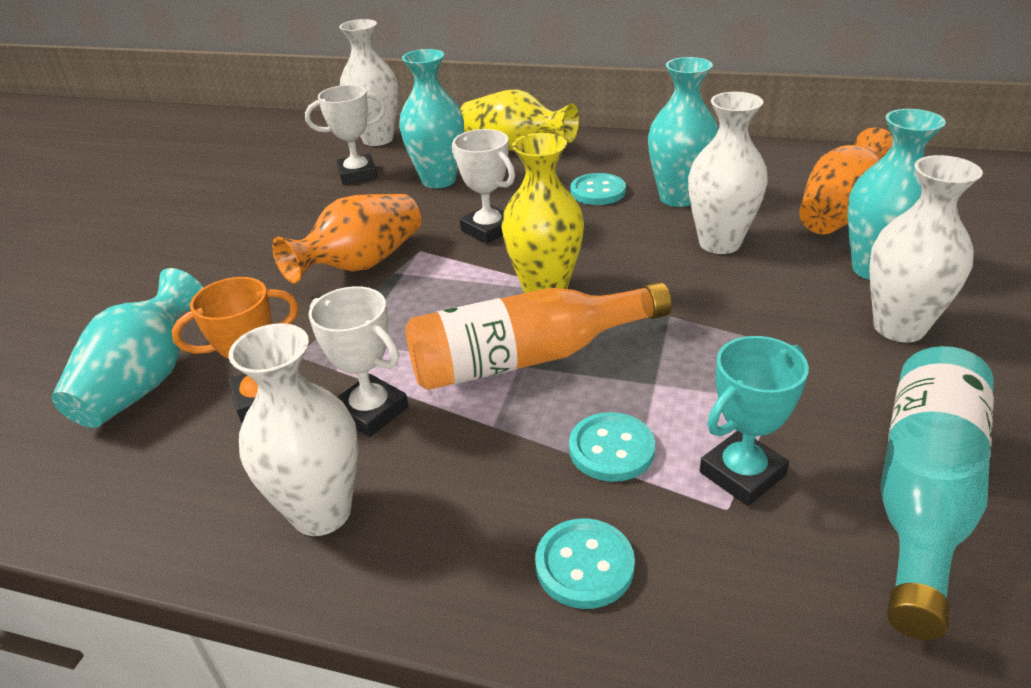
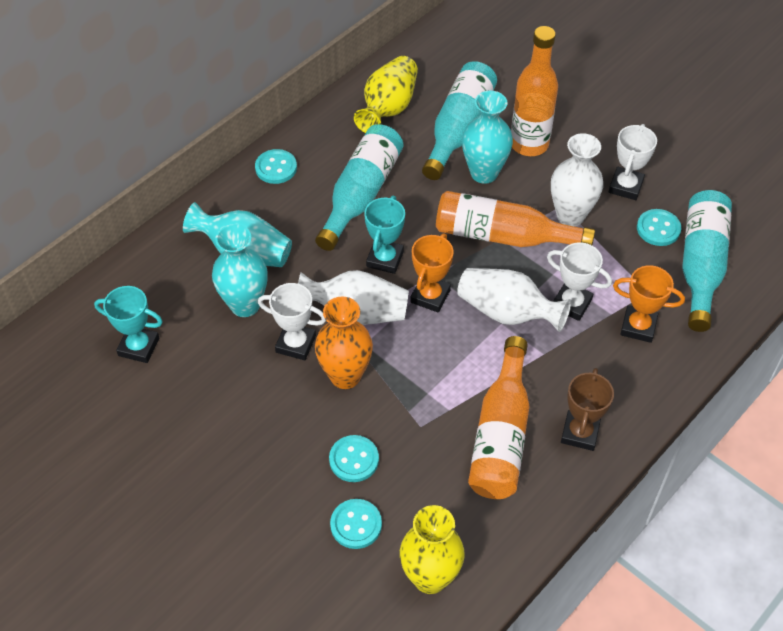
brown trophy: 0 -> 1
orange bottle: 1 -> 3
orange trophy: 1 -> 2
orange vase: 2 -> 1
turquoise bottle: 1 -> 3
turquoise button: 3 -> 4
turquoise trophy: 1 -> 2
turquoise vase: 4 -> 3
white vase: 4 -> 3

